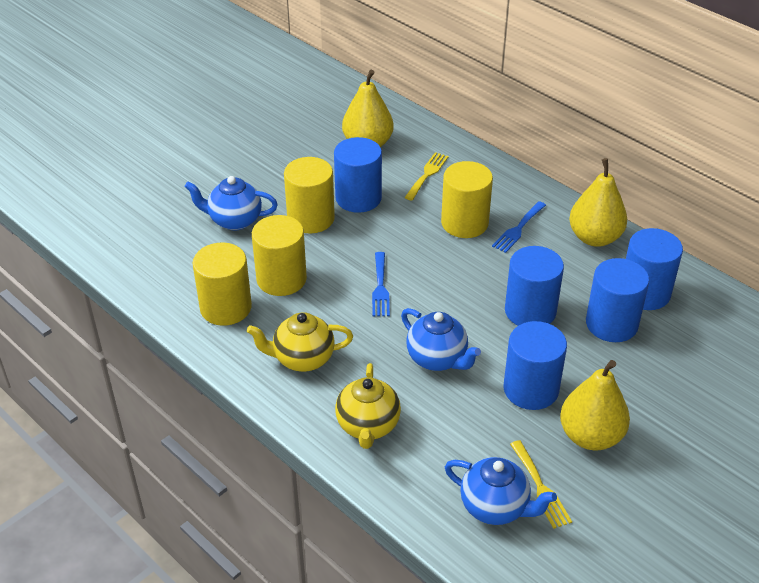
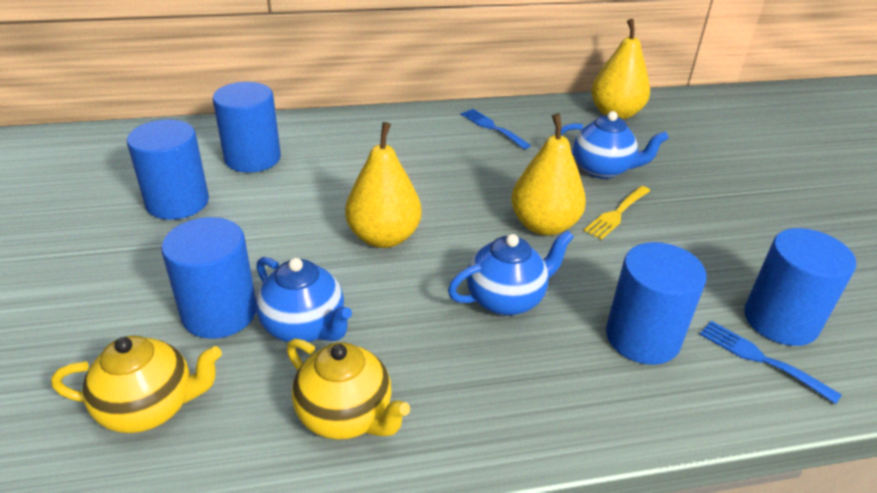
yellow cylinder: 4 -> 0
yellow fork: 2 -> 1

